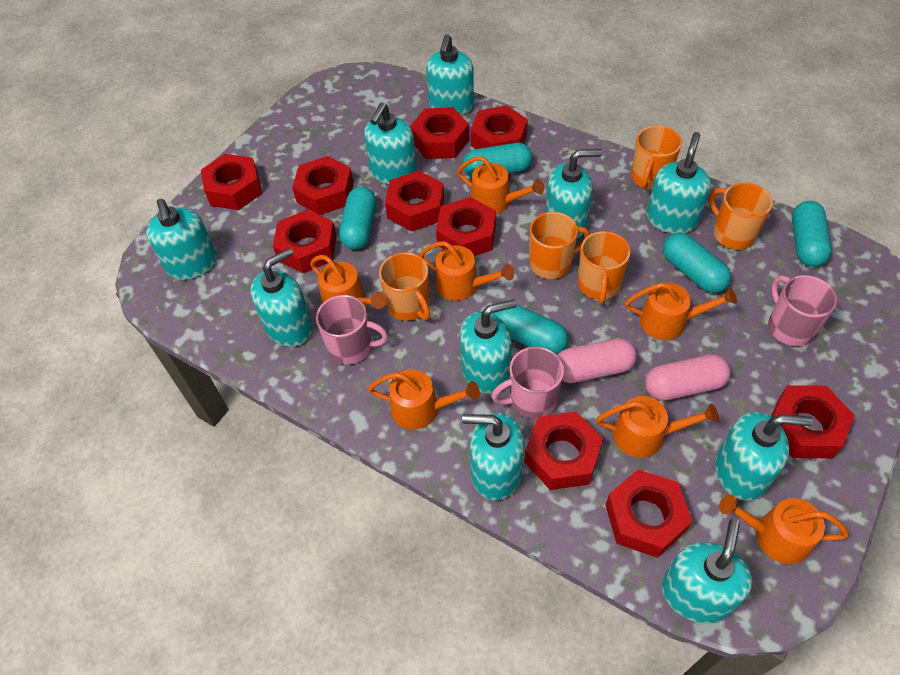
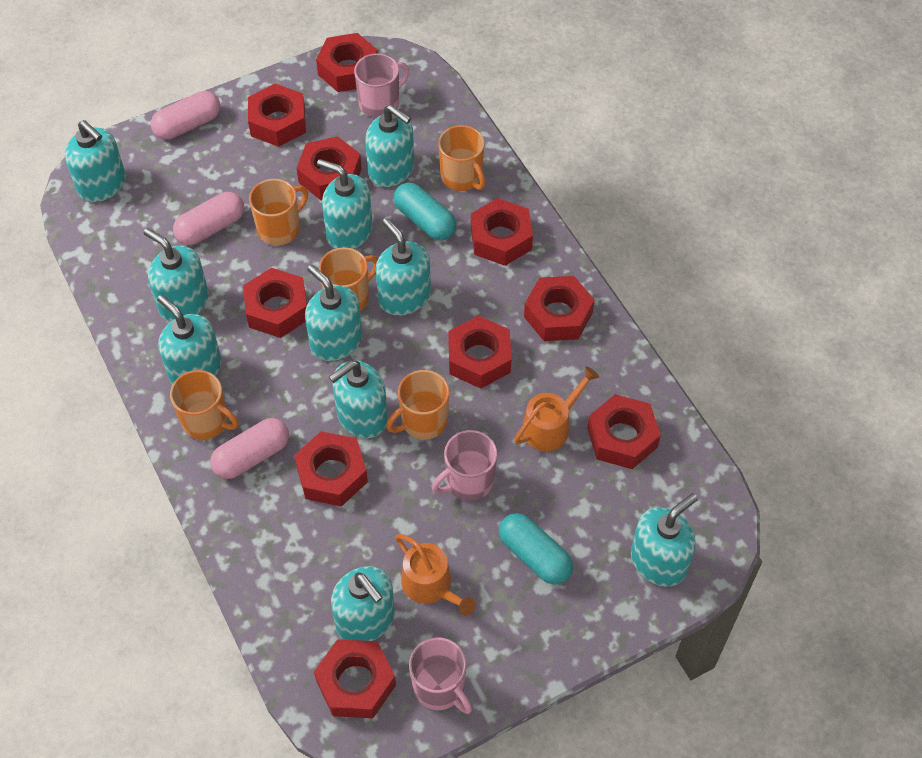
orange watering can: 7 -> 2
pink capsule: 2 -> 3
turquoise capsule: 5 -> 2

